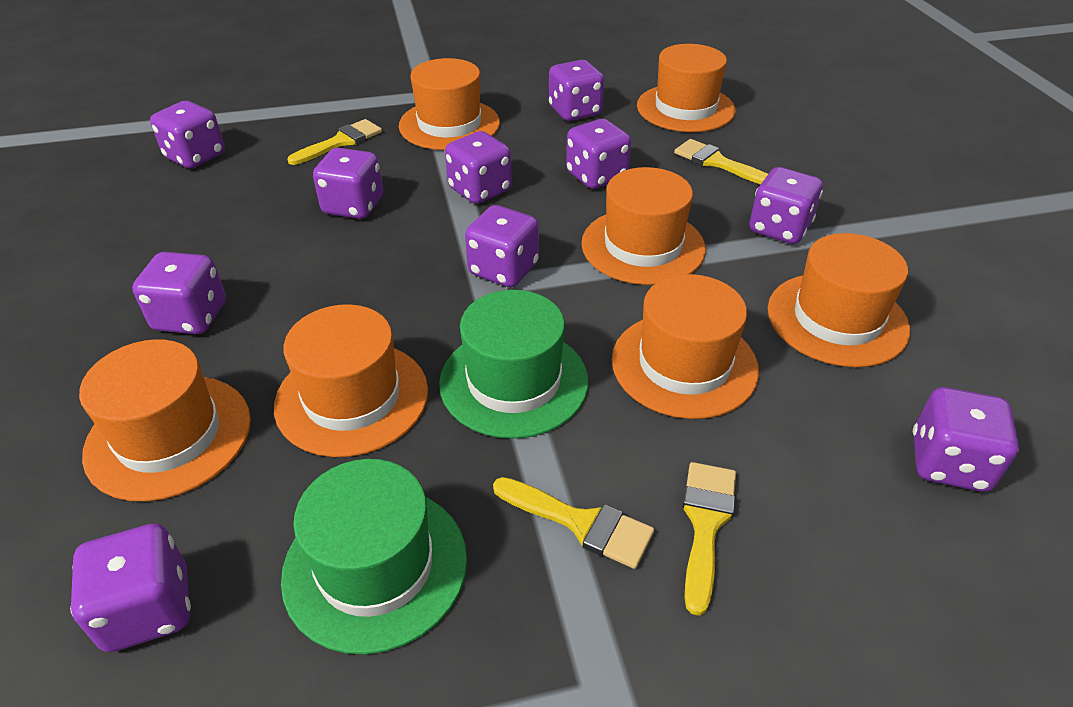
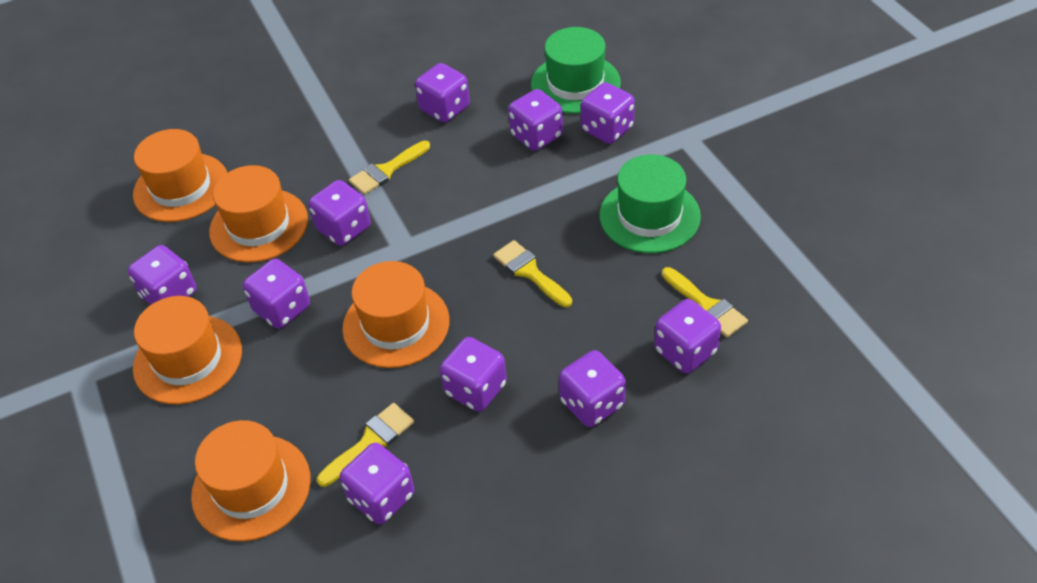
orange hat: 7 -> 5

